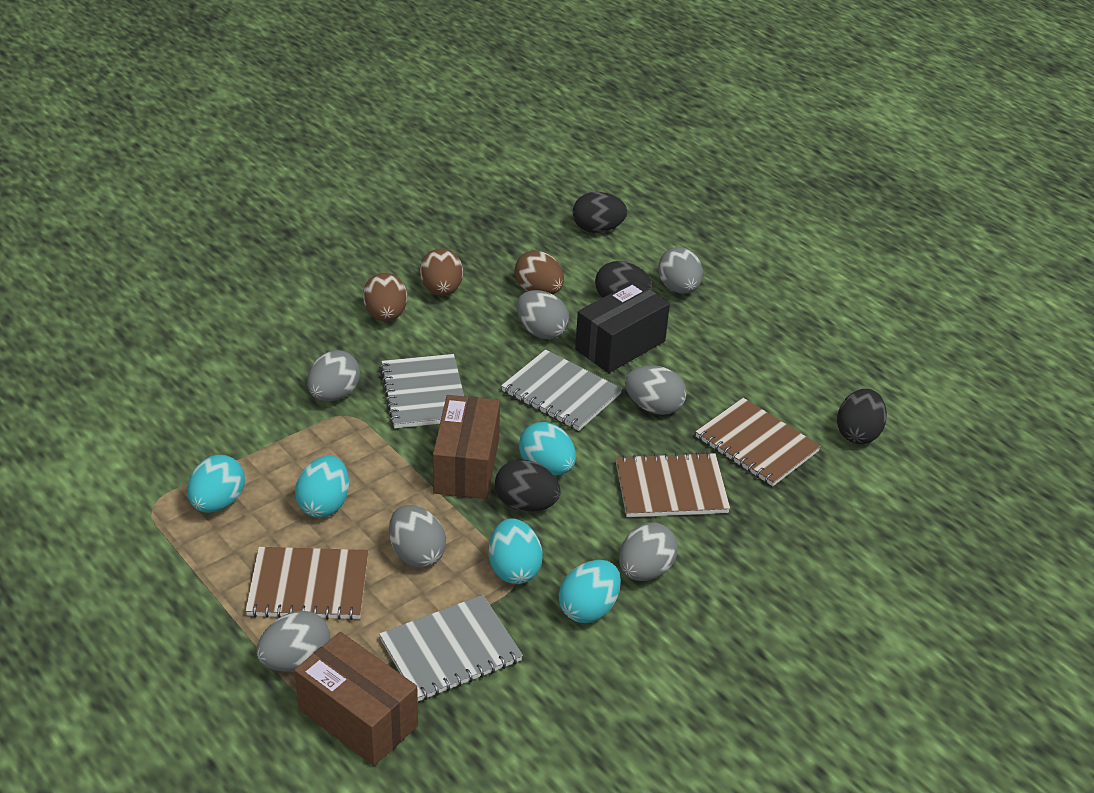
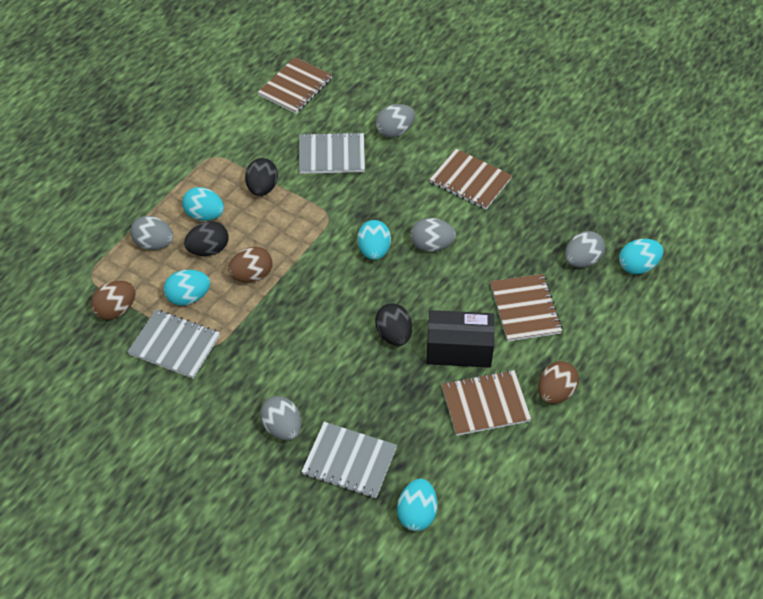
black egg: 4 -> 3
brown box: 2 -> 0
brown notebook: 3 -> 4
grey egg: 7 -> 5

